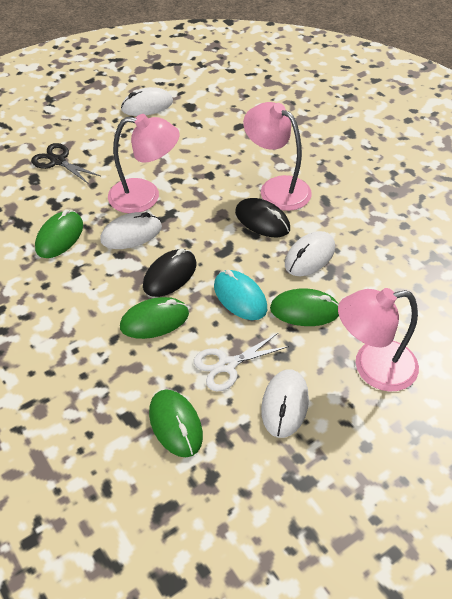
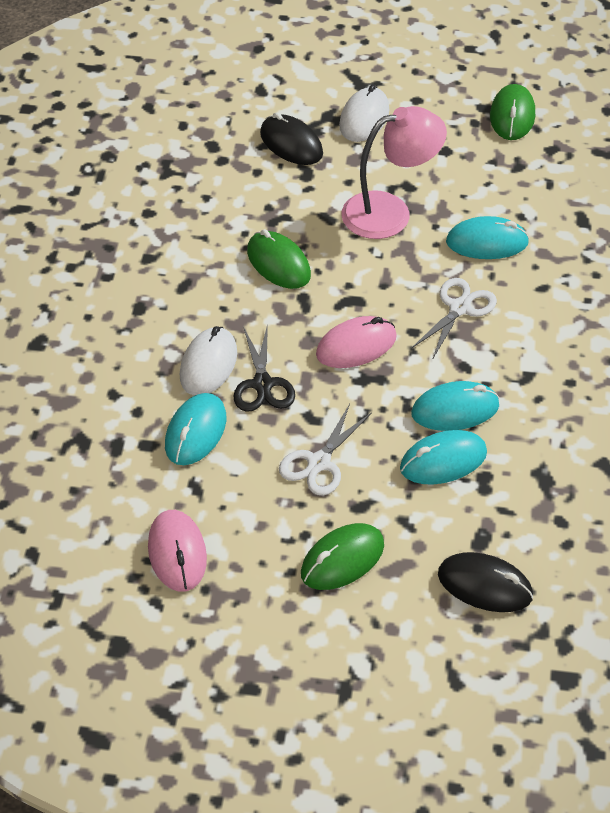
green mouse: 4 -> 3
pink lamp: 3 -> 1
pink mouse: 0 -> 2
turquoise mouse: 1 -> 4
white mouse: 4 -> 2
white scissors: 1 -> 2

